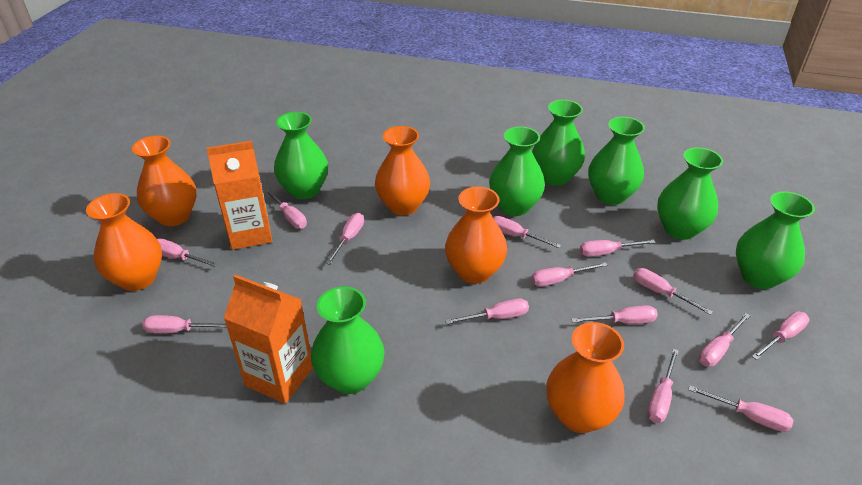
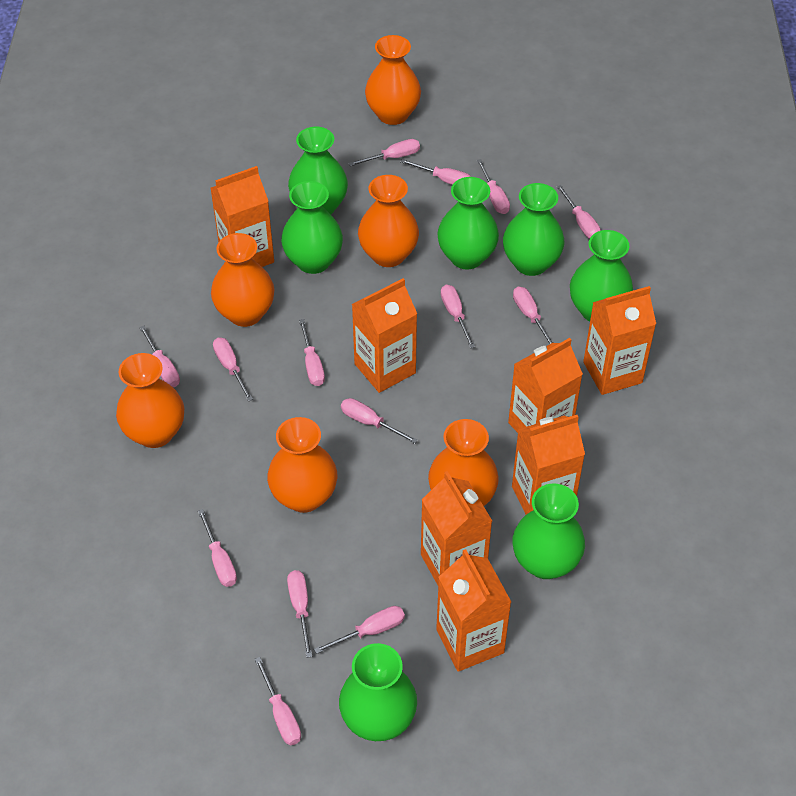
orange carton: 2 -> 7
orange vase: 5 -> 6

